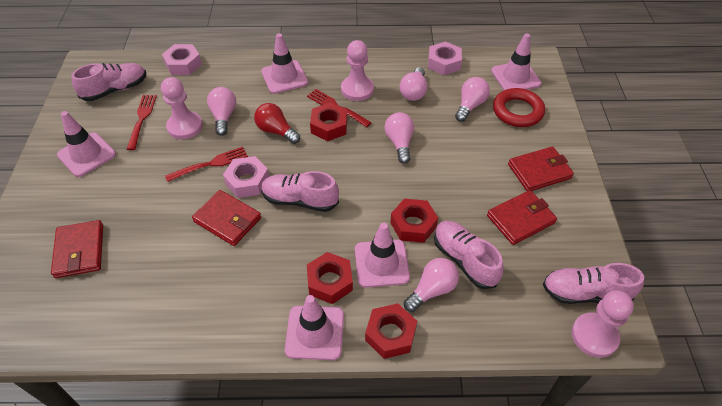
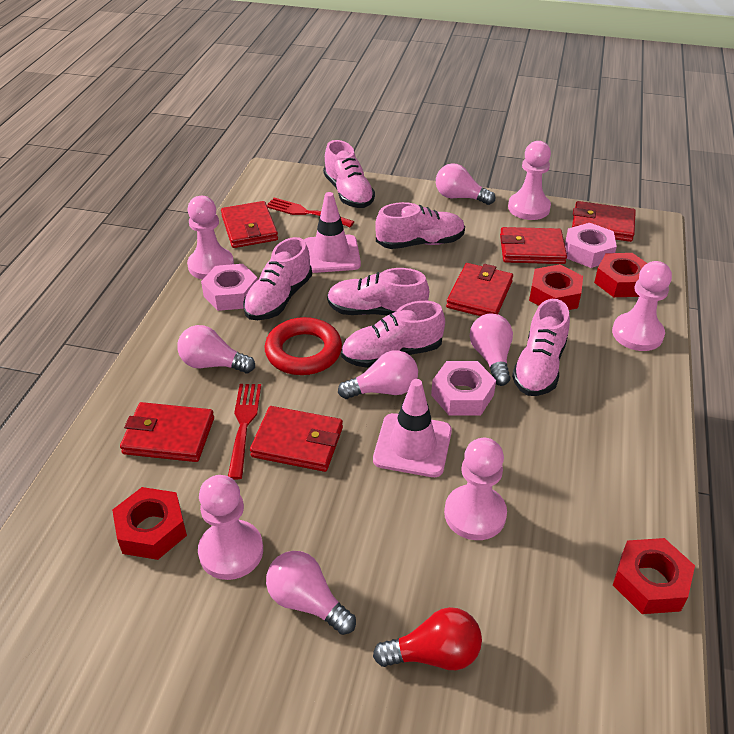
pink pawn: 3 -> 5
pink shoe: 4 -> 6
pink traffic cone: 5 -> 2
red fork: 3 -> 2
red wallet: 4 -> 6

